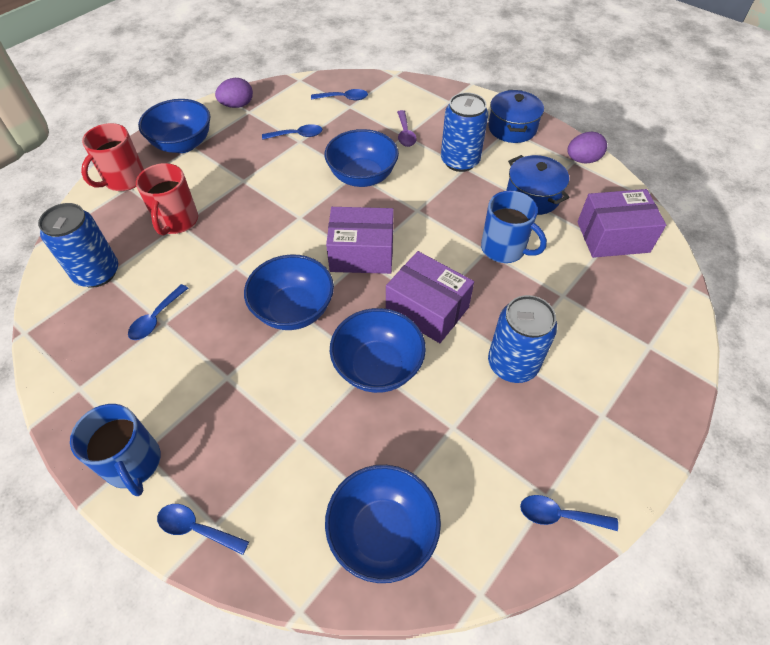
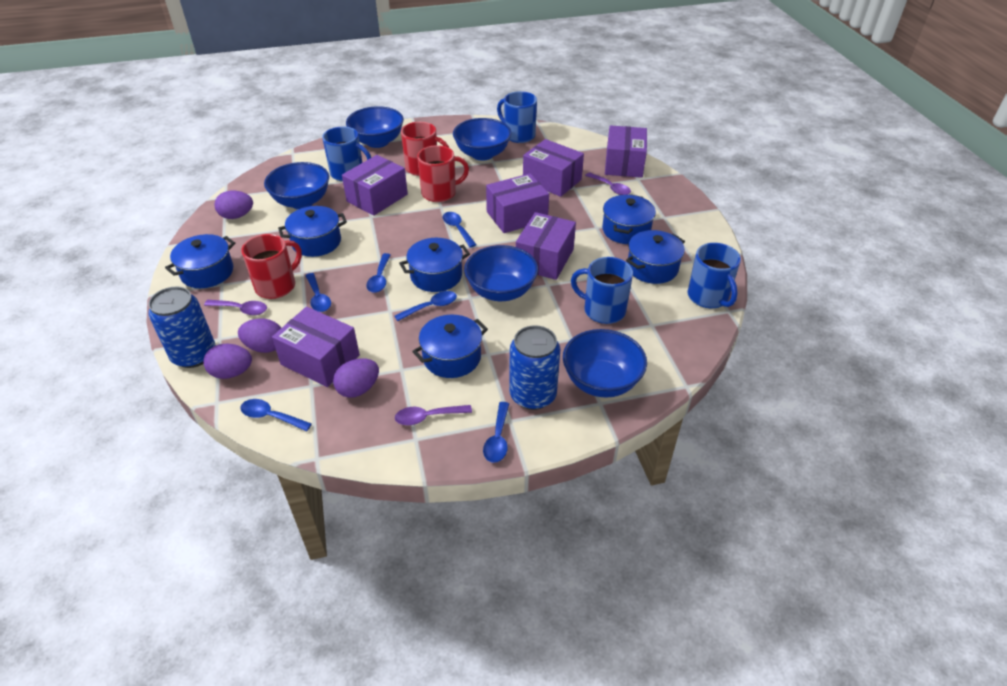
blue can: 3 -> 2
blue mug: 2 -> 4
blue pot: 2 -> 6
blue spoon: 5 -> 6
purple box: 3 -> 6
purple egg: 2 -> 4
purple spoon: 1 -> 3
red mug: 2 -> 3

